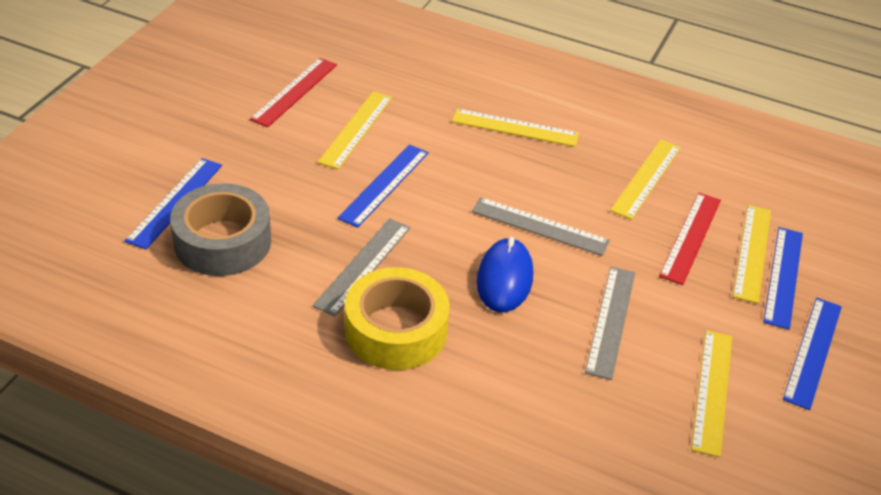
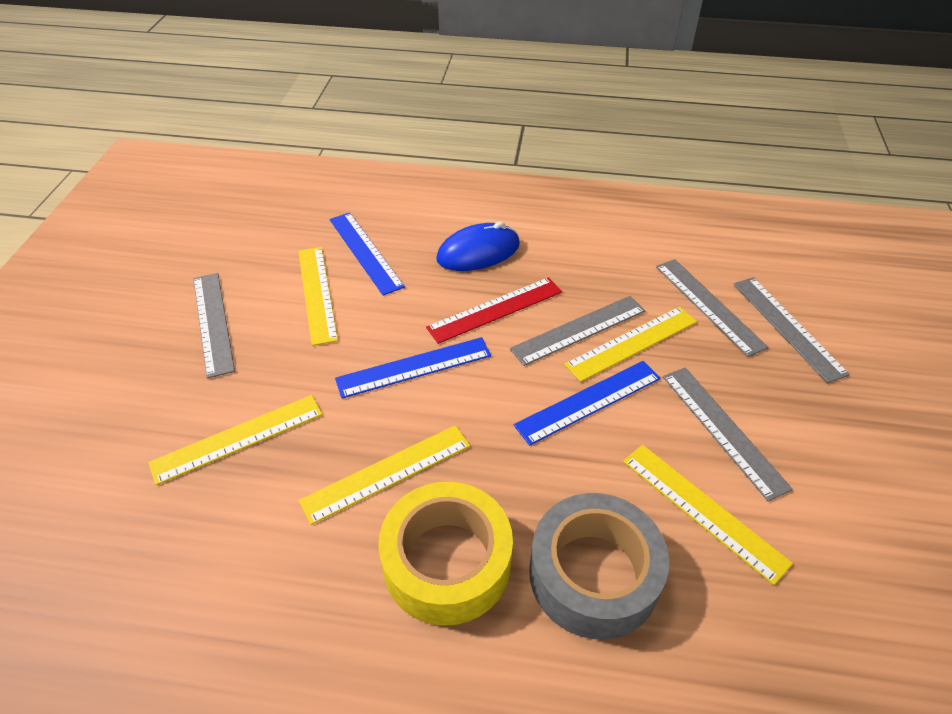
blue ruler: 4 -> 3
grey ruler: 3 -> 5
red ruler: 2 -> 1

